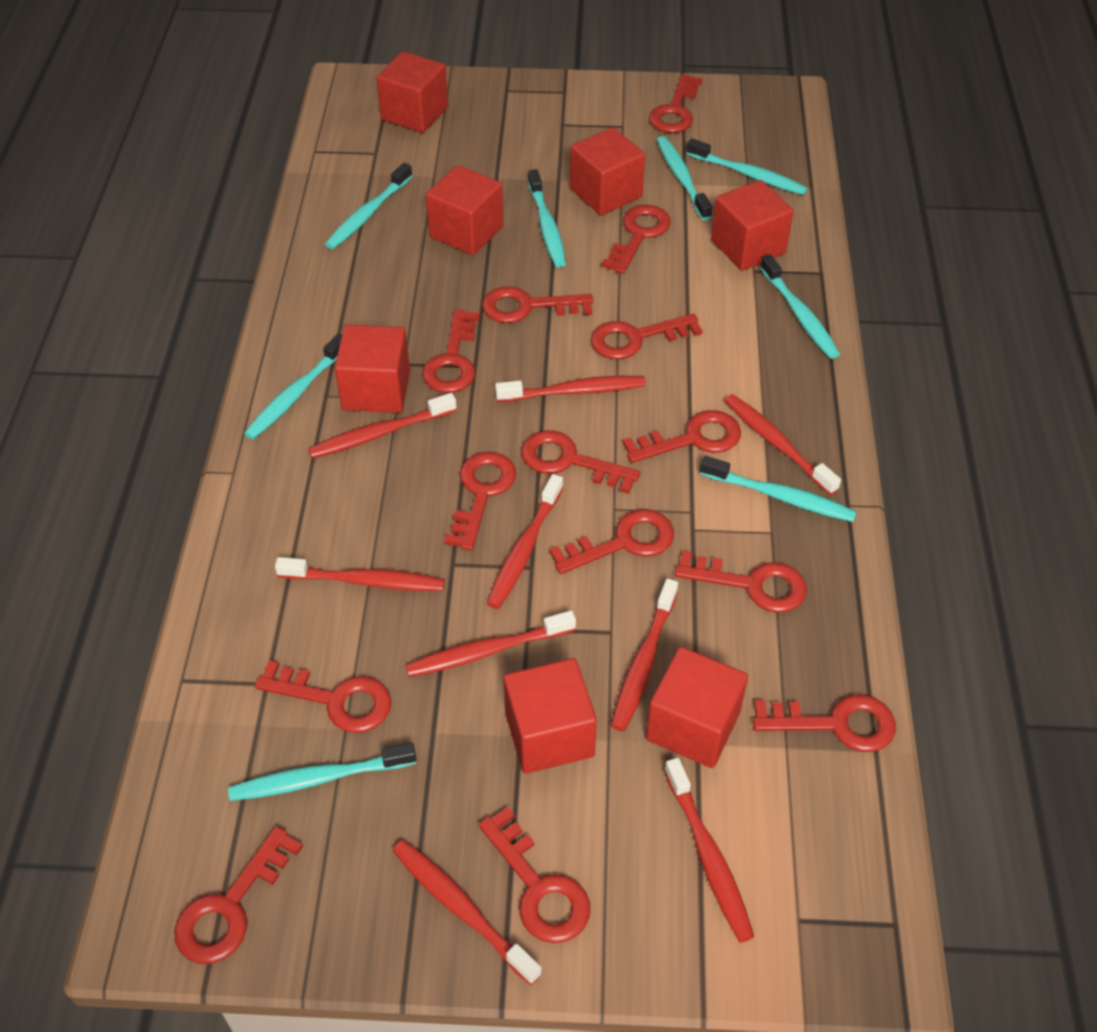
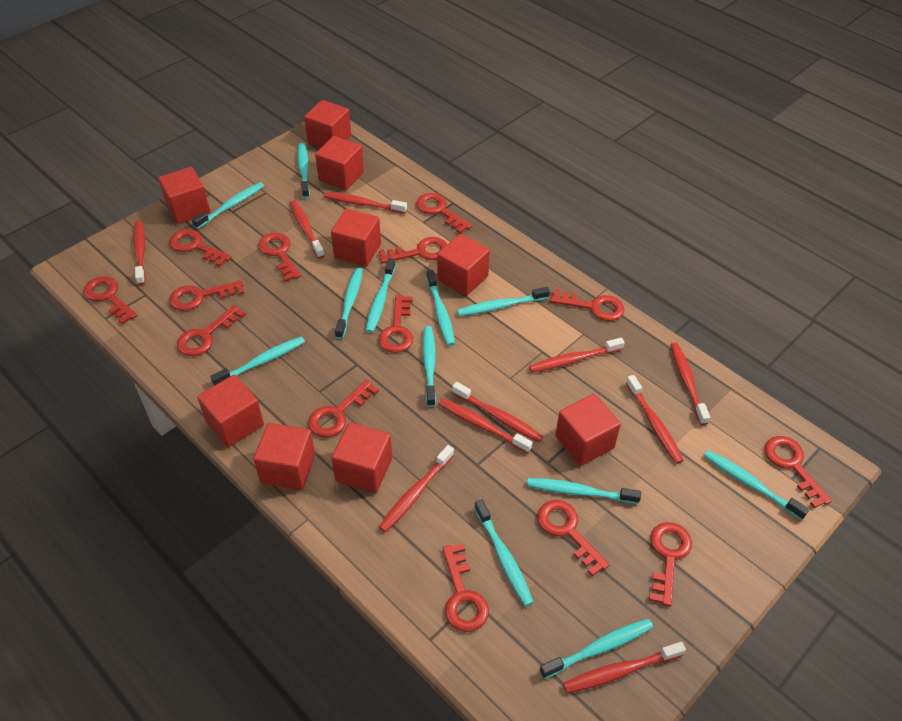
red cube: 7 -> 9
red toothbrush: 9 -> 10
turquoise toothbrush: 8 -> 12

